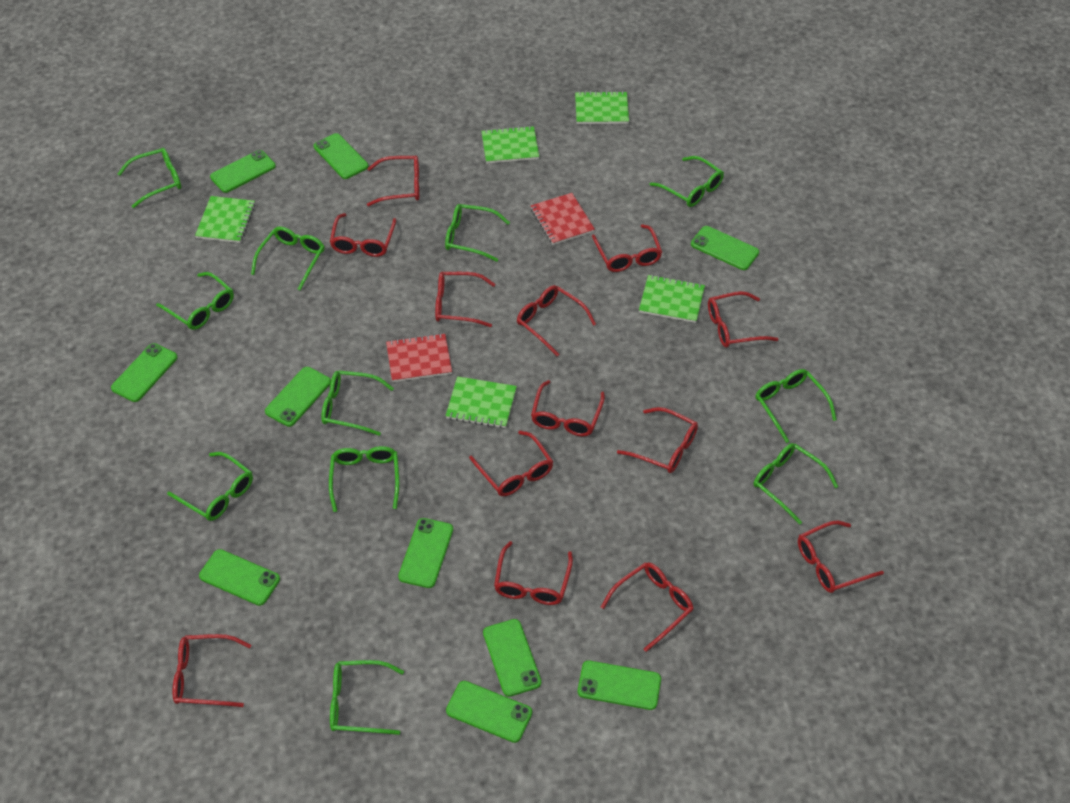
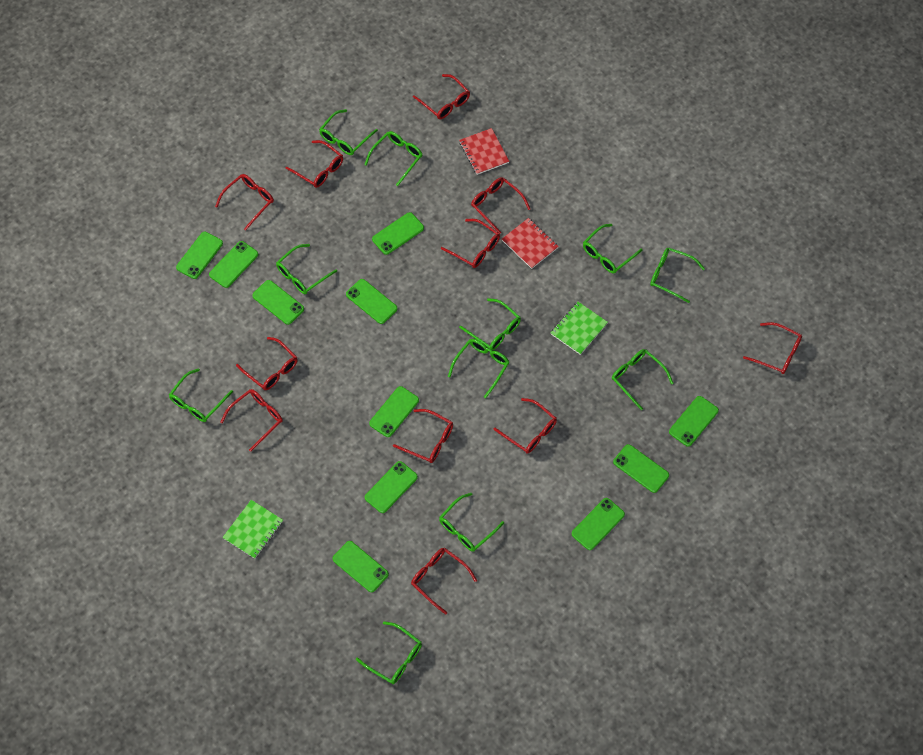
green notebook: 5 -> 2
green phone: 10 -> 11
red glasses: 13 -> 11

